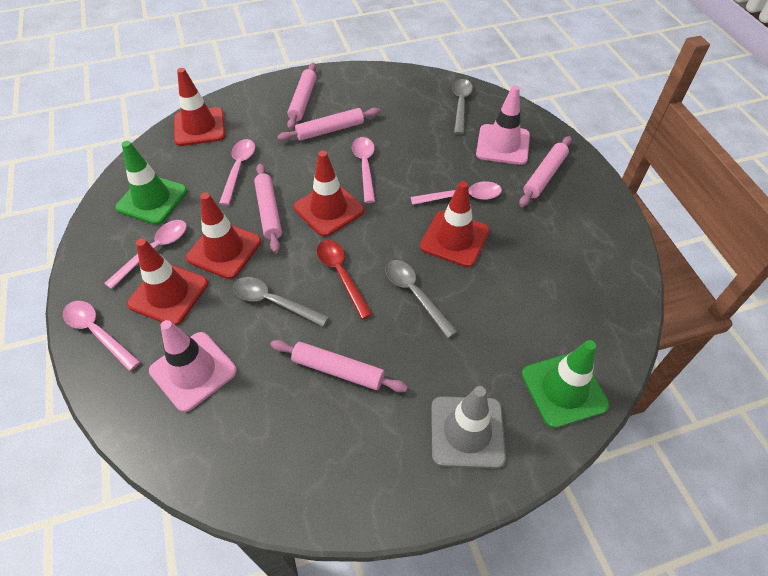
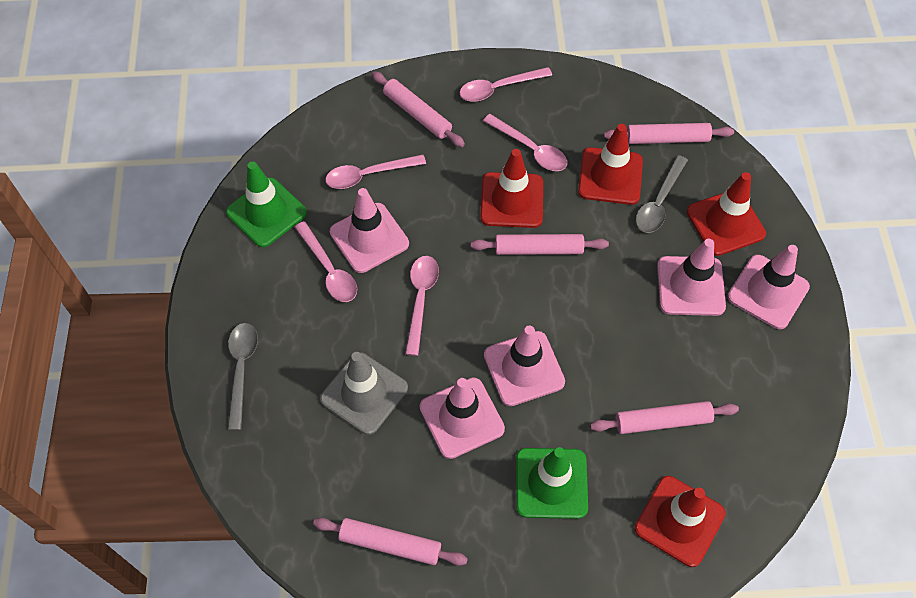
grey spoon: 3 -> 2
pink traffic cone: 2 -> 5
red spoon: 1 -> 0
red traffic cone: 5 -> 4

